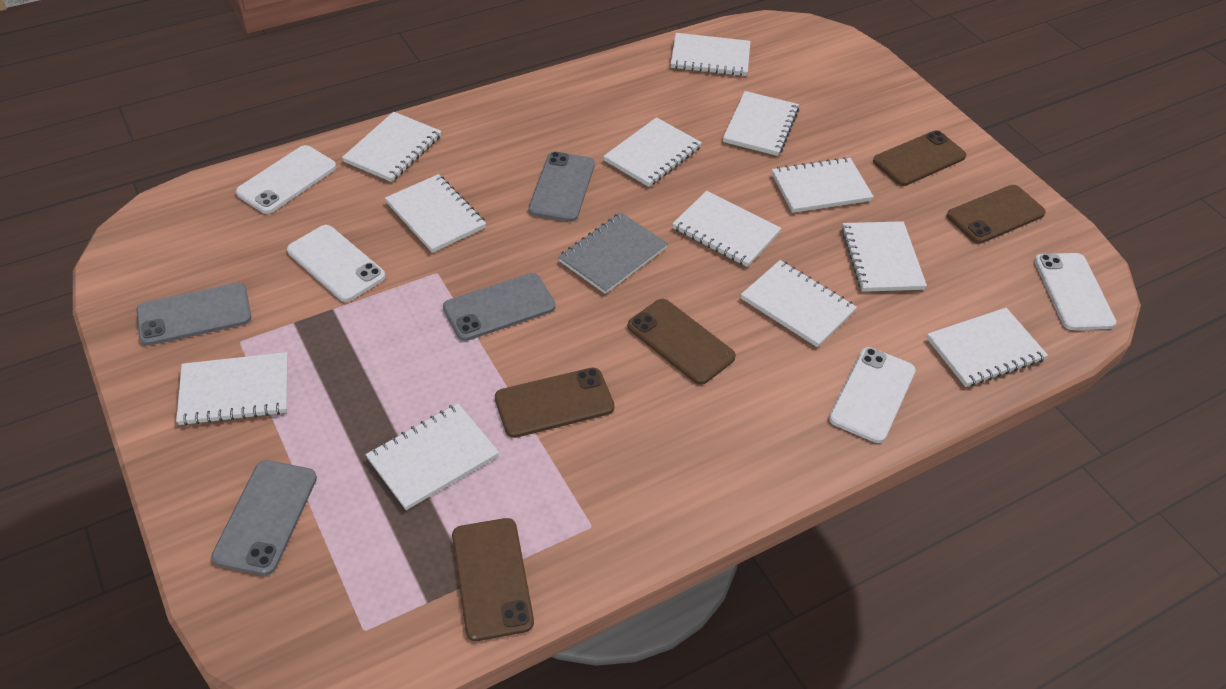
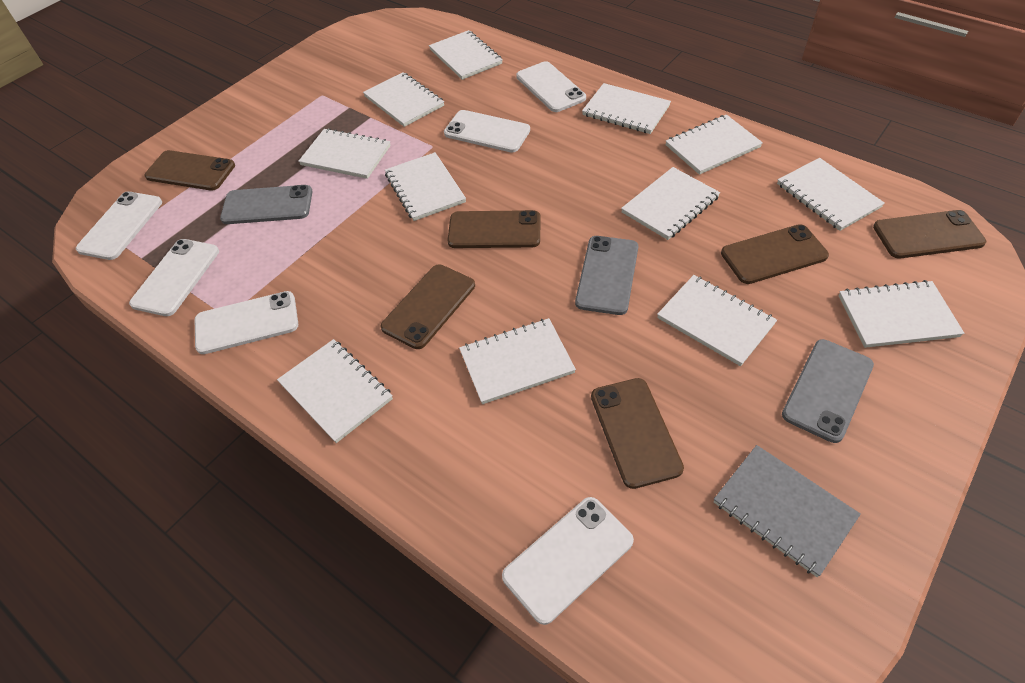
brown phone: 5 -> 6
grey phone: 4 -> 3
white phone: 4 -> 6

